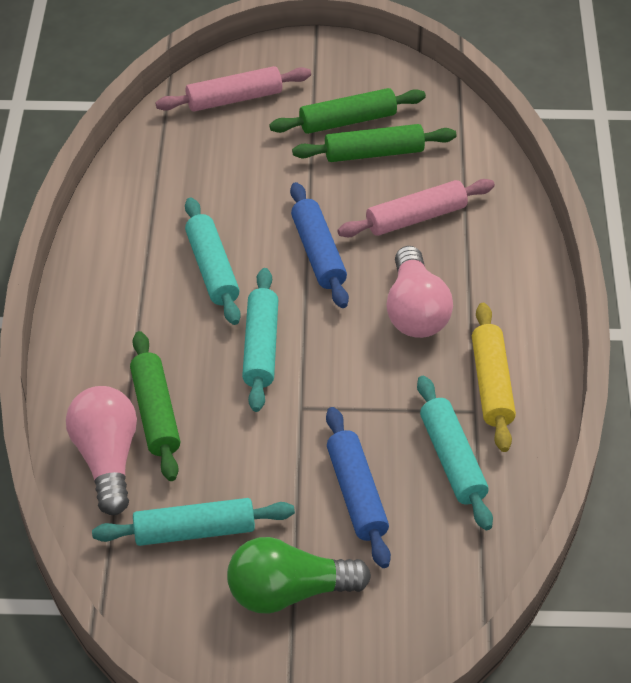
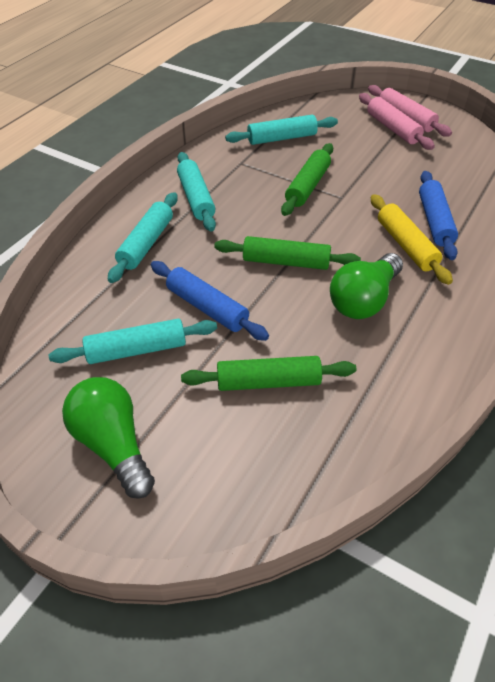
green light bulb: 1 -> 2
pink light bulb: 2 -> 0

